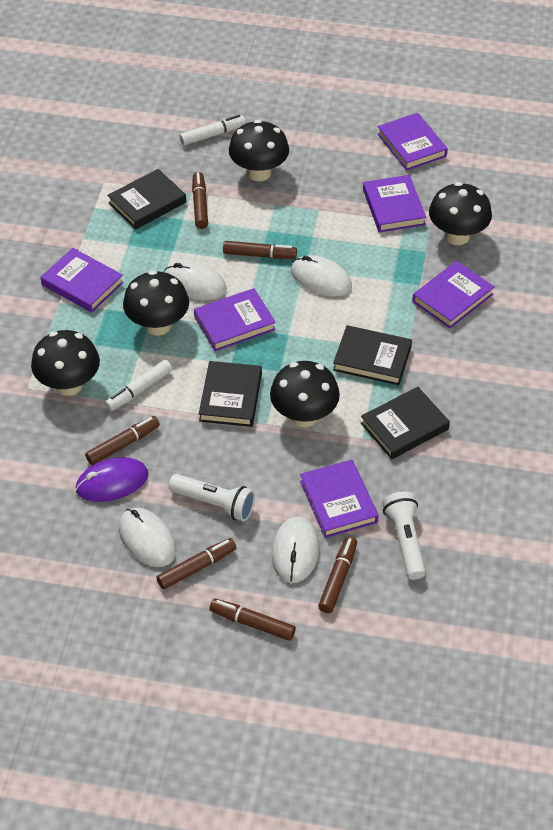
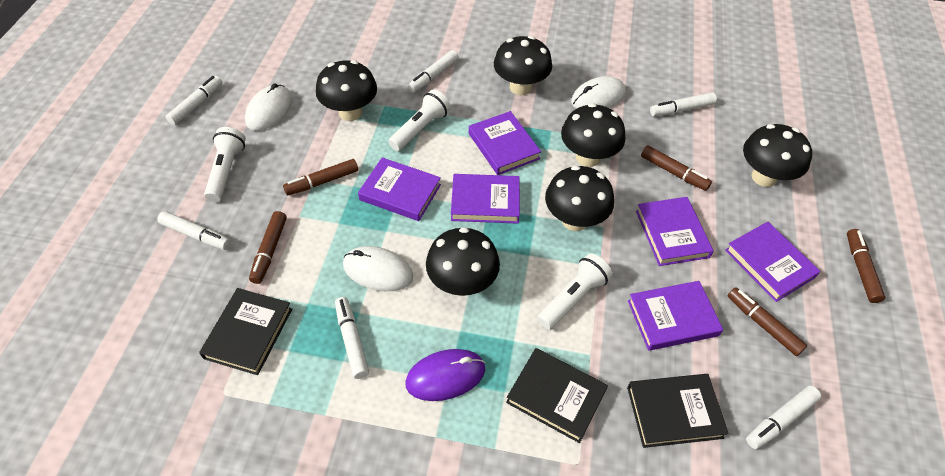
black book: 4 -> 3
black mushroom: 5 -> 6
brown marker: 6 -> 5
white flashlight: 2 -> 3
white marker: 2 -> 6
white mouse: 4 -> 3

